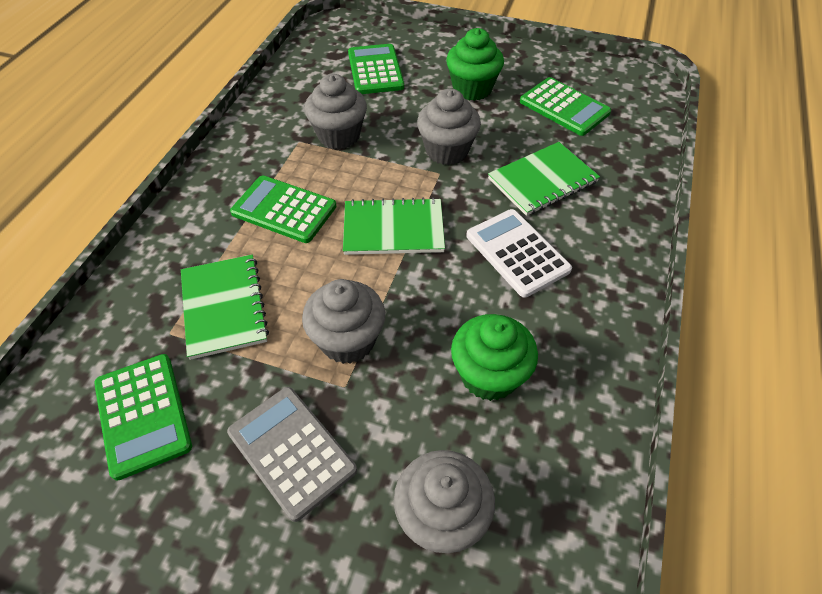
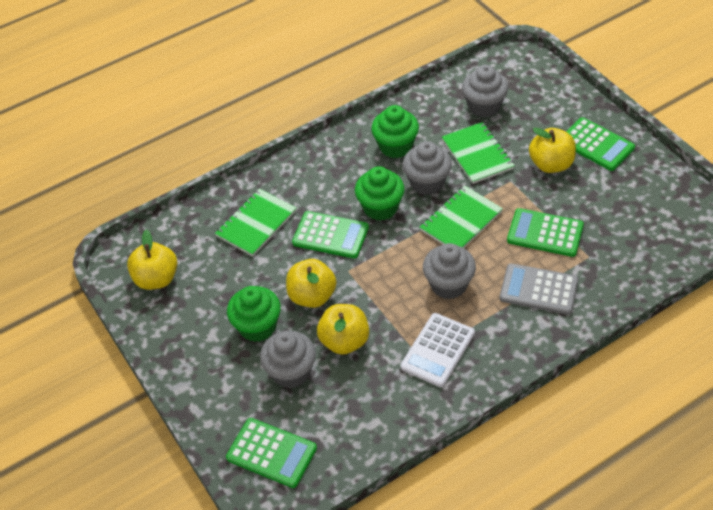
green cupcake: 2 -> 3
yellow apple: 0 -> 4

